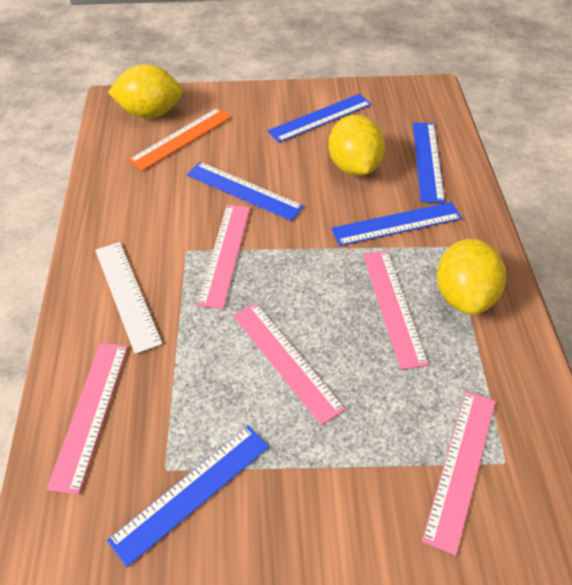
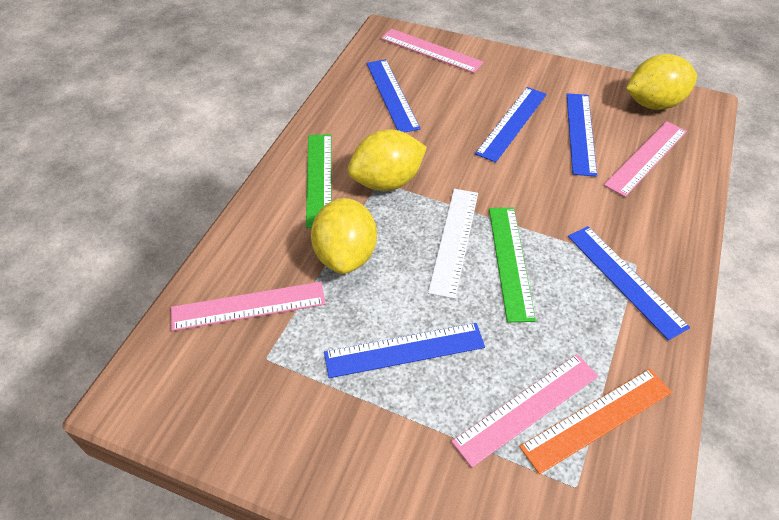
green ruler: 0 -> 2
pink ruler: 5 -> 4

